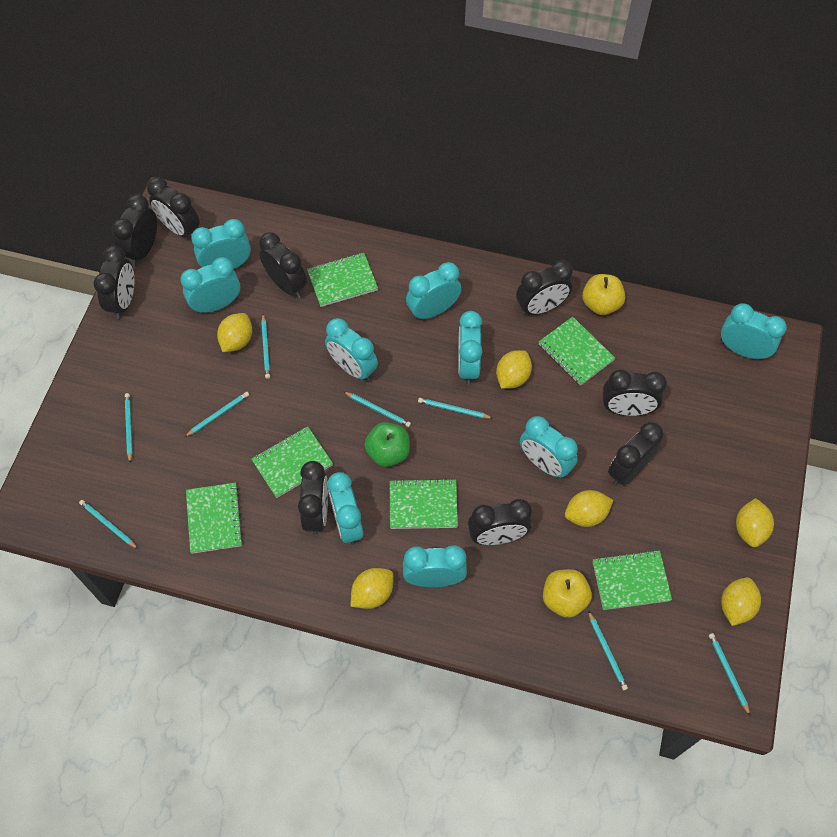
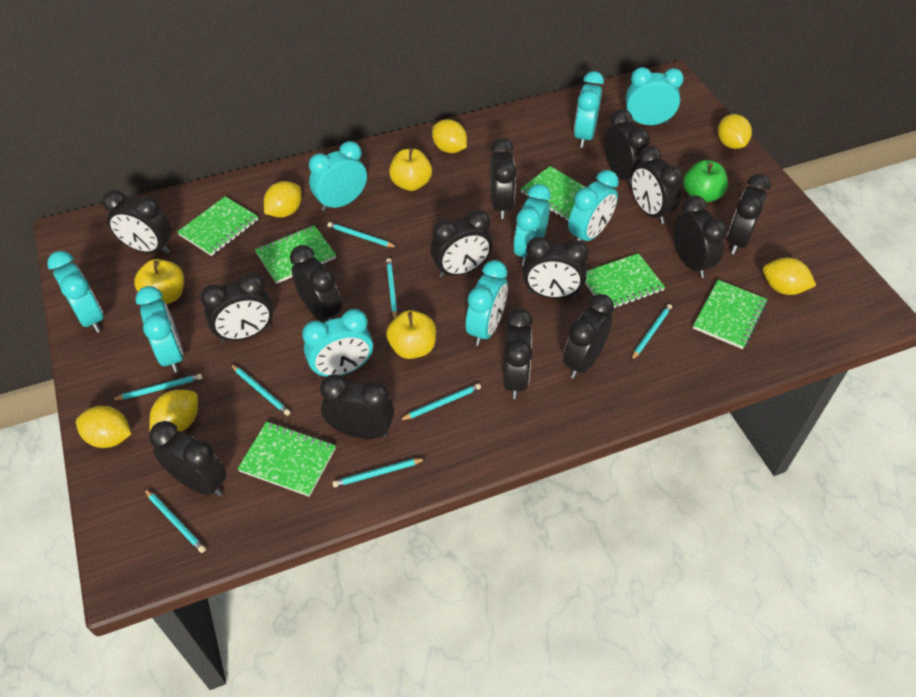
black clock: 9 -> 14
yellow apple: 2 -> 3

